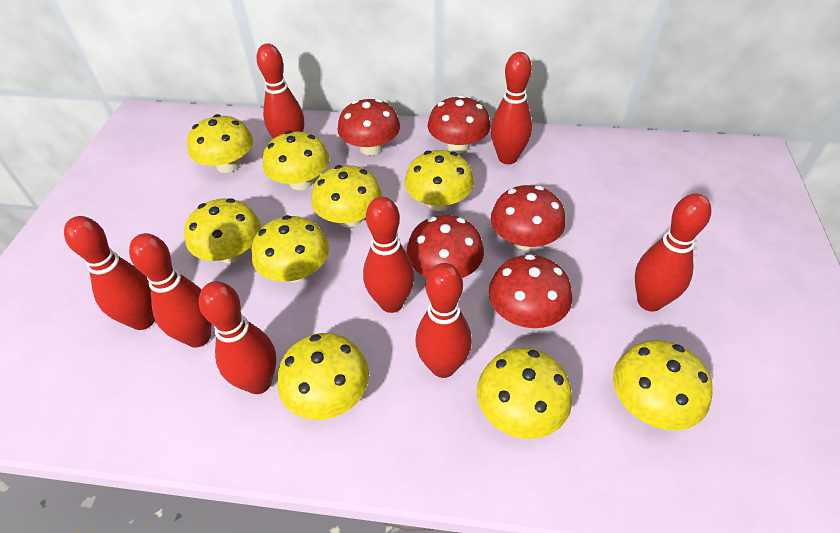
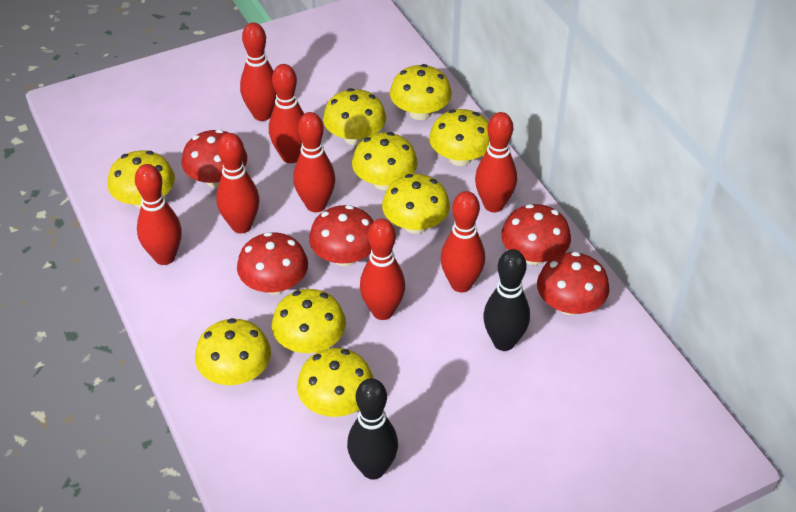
black bowling pin: 0 -> 2

